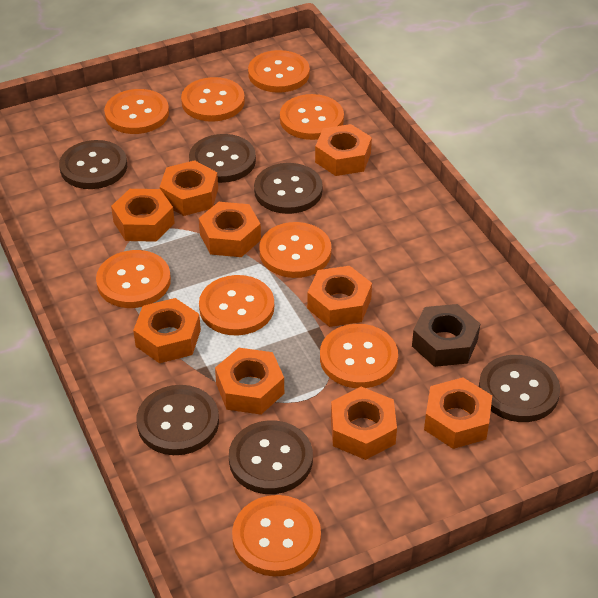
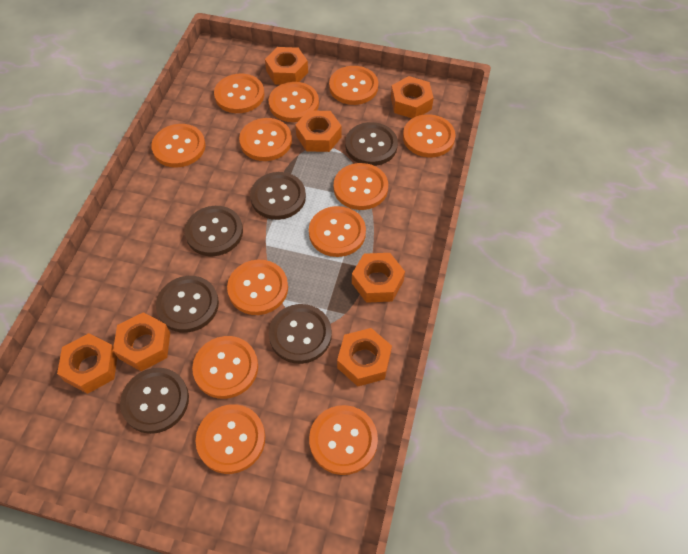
brown nut: 1 -> 0
orange button: 9 -> 12
orange nut: 9 -> 7

